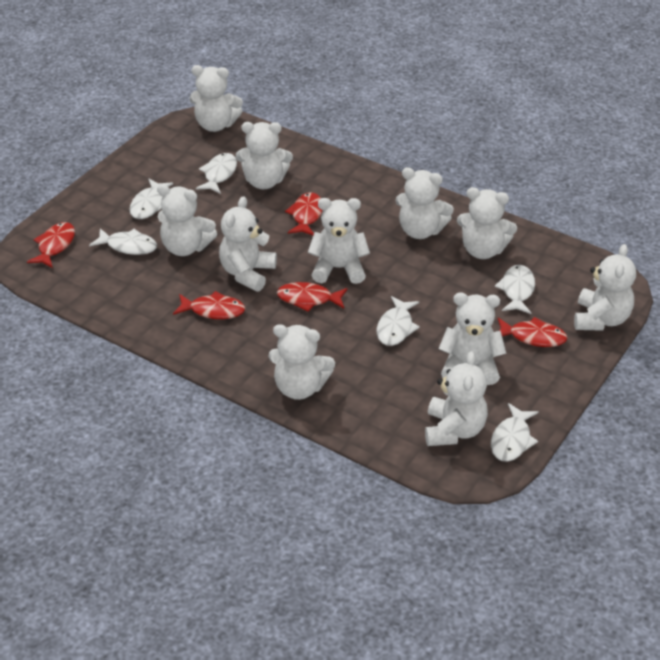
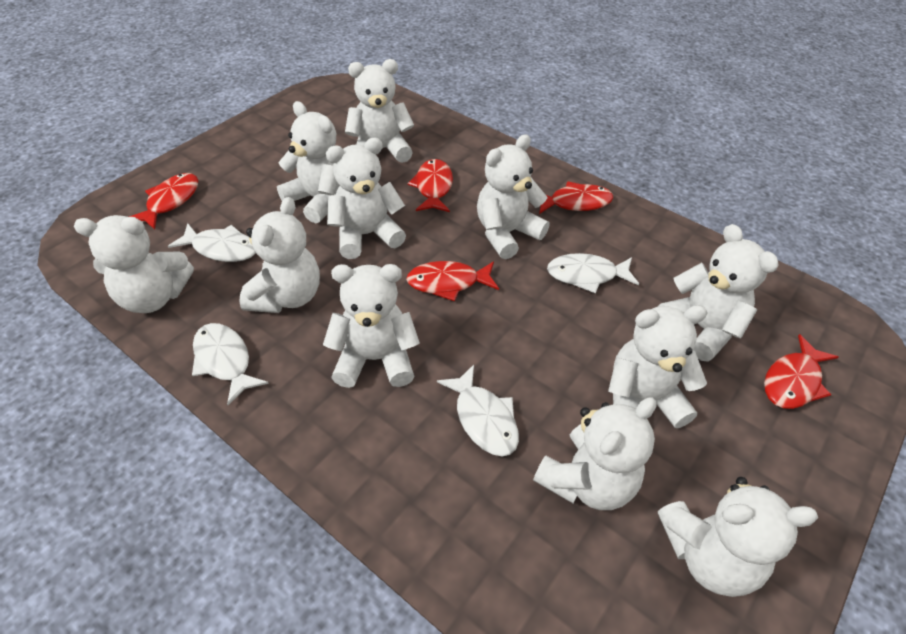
white fish: 6 -> 4

